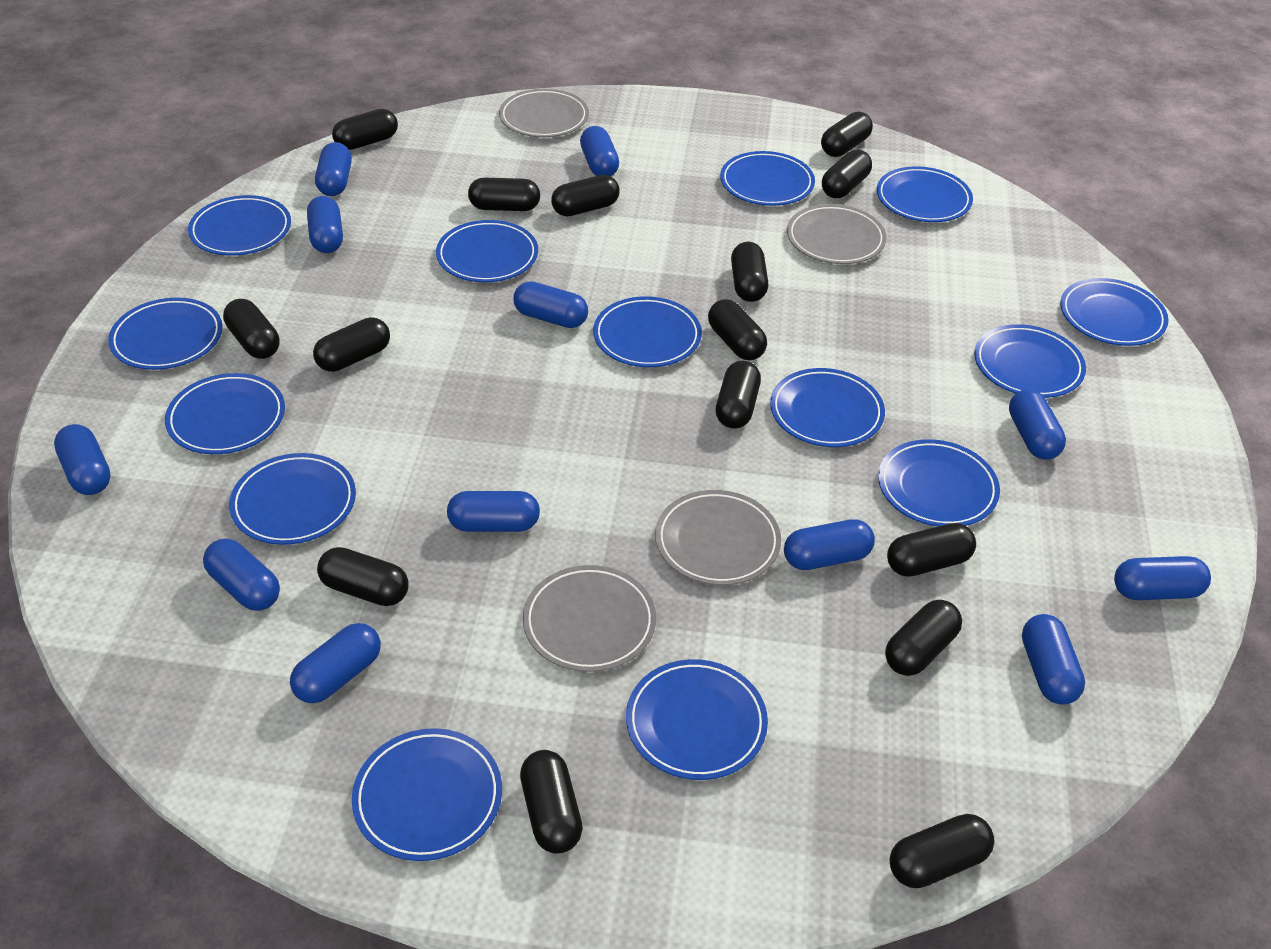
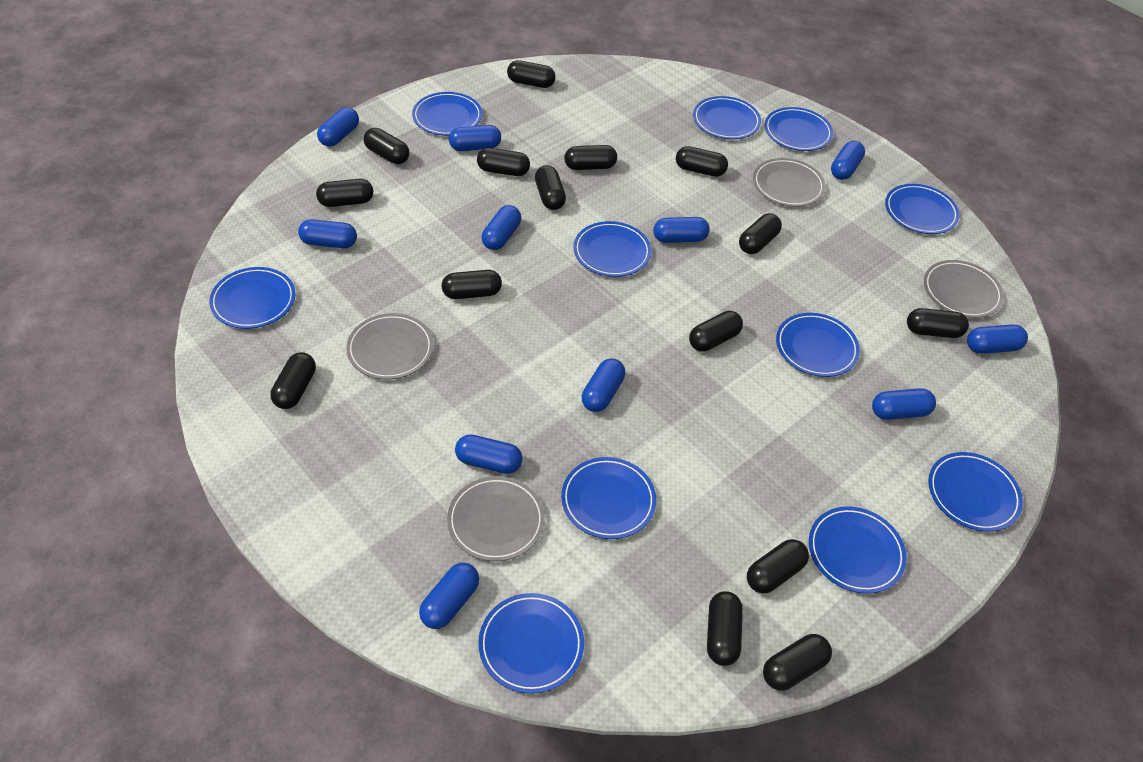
blue capsule: 12 -> 11
blue plate: 14 -> 11

